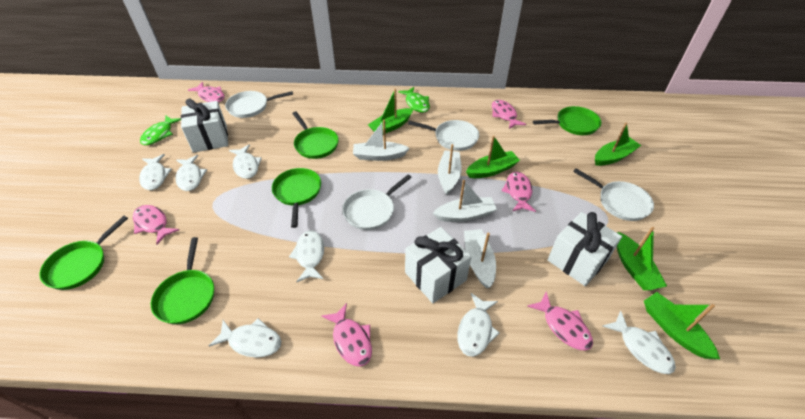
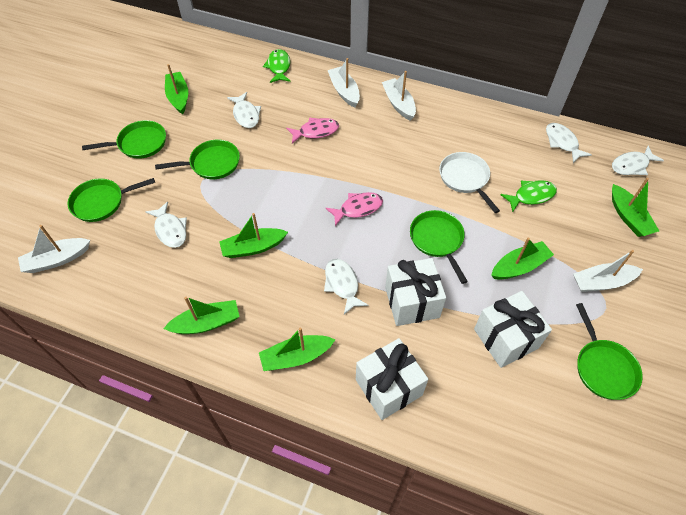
green boat: 5 -> 6
pink fish: 6 -> 2
white fish: 7 -> 5
white pan: 4 -> 1

